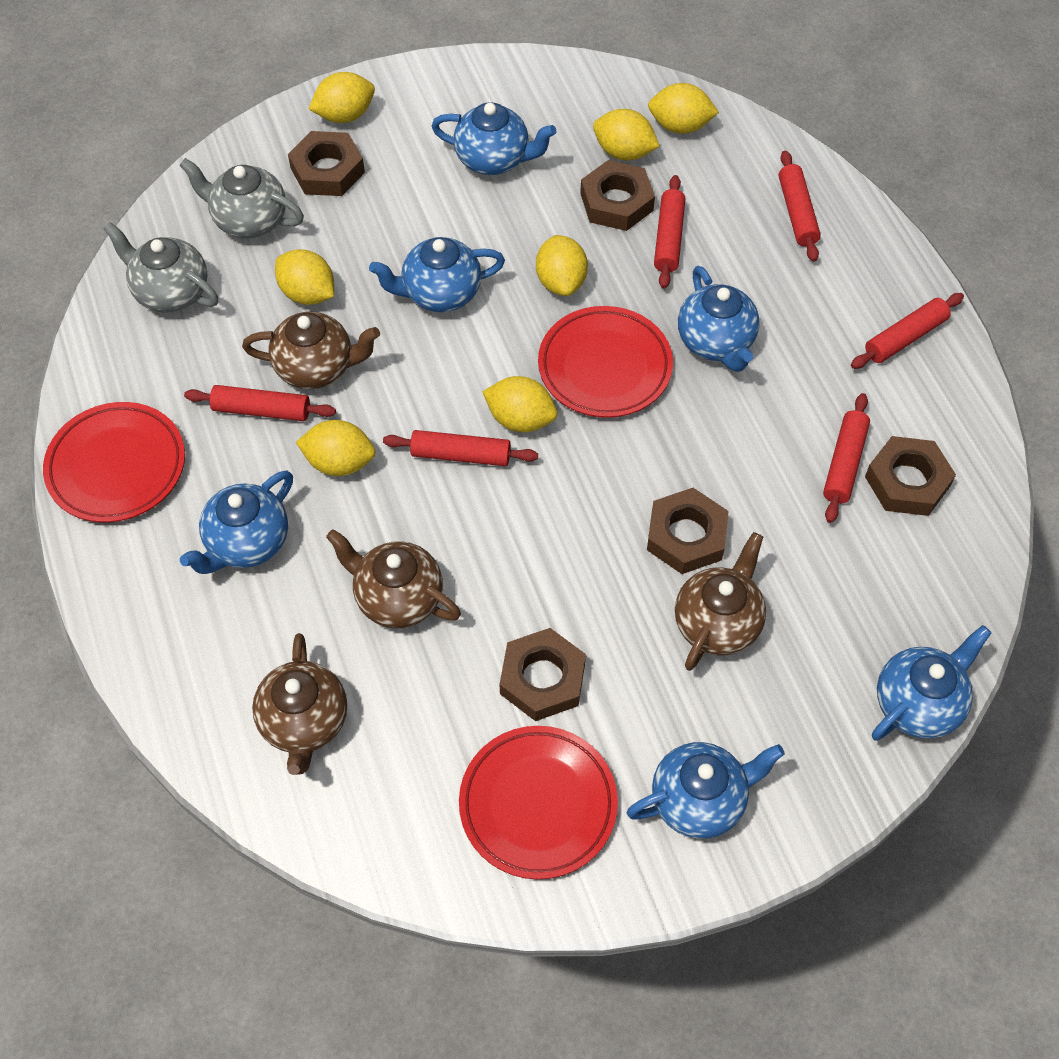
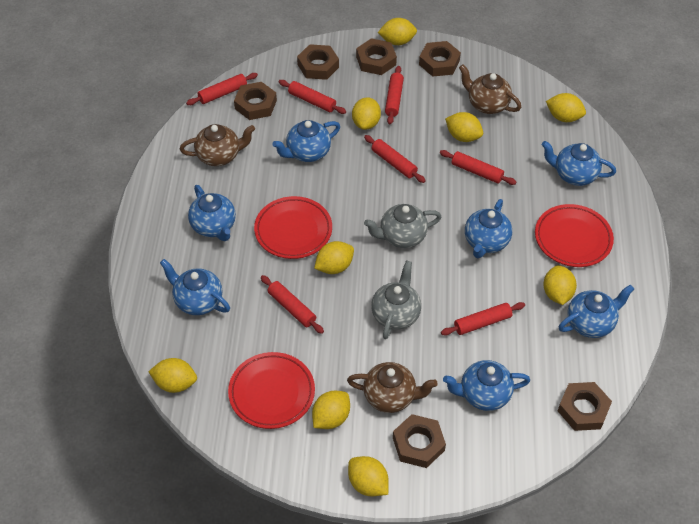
blue teapot: 6 -> 7
brown nut: 5 -> 6
brown teapot: 4 -> 3
red rolling pin: 6 -> 7
yellow lemon: 7 -> 9

